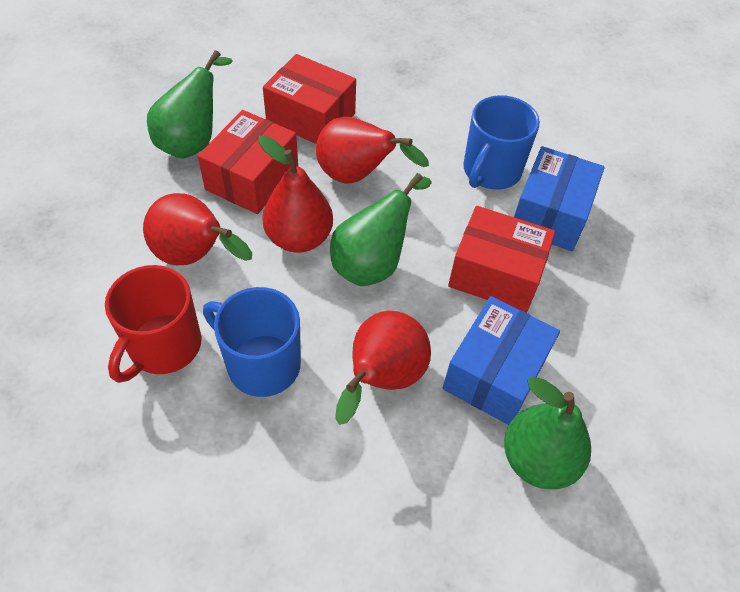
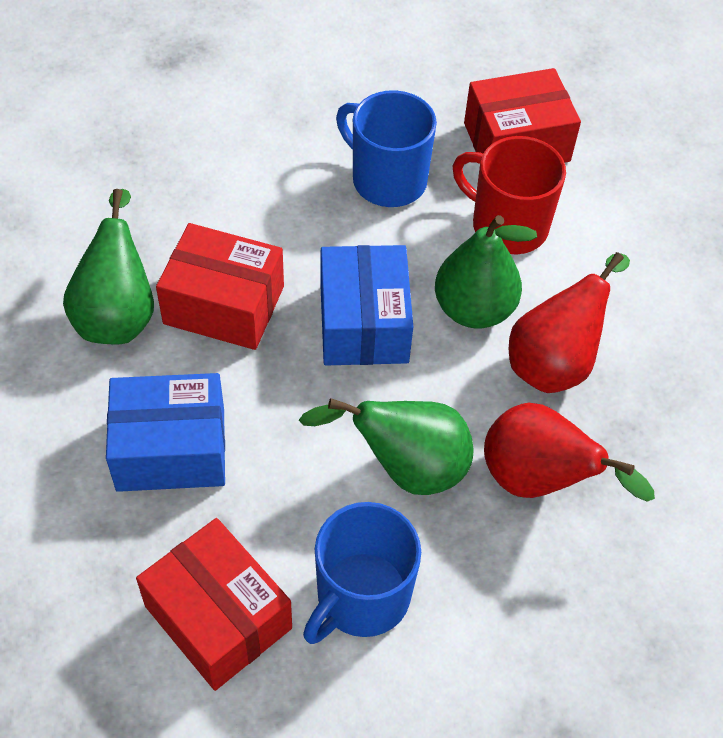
red pear: 4 -> 2

